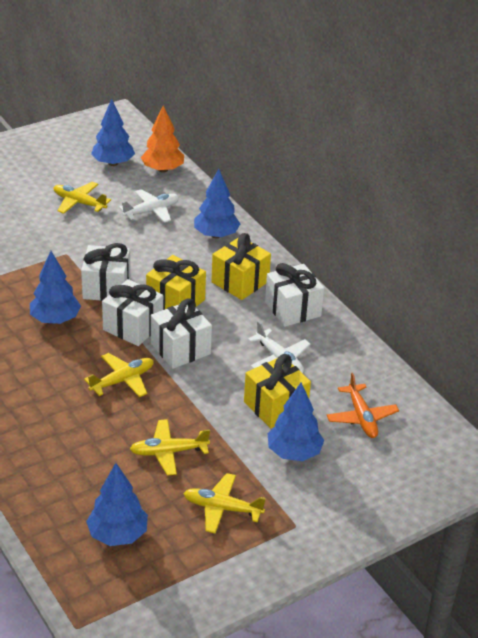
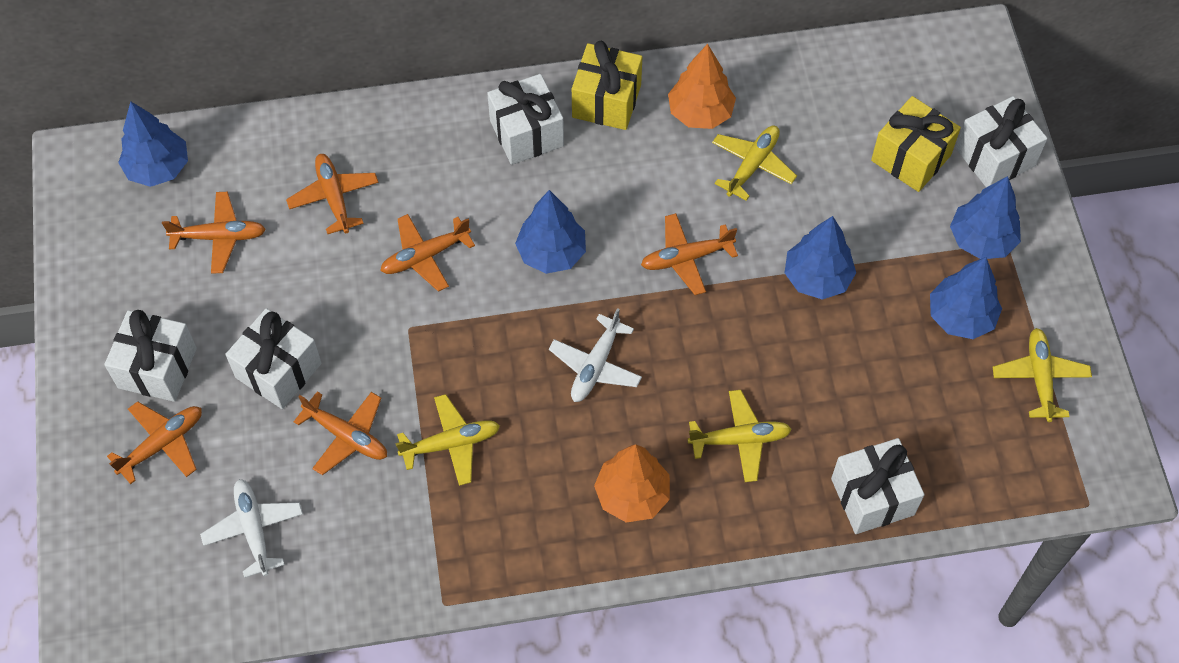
orange plane: 1 -> 6
orange tree: 1 -> 2
white gift: 4 -> 5
yellow gift: 3 -> 2

